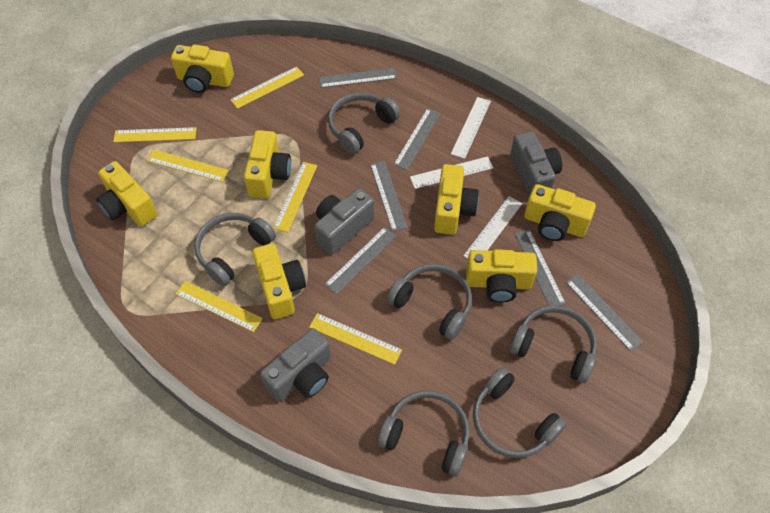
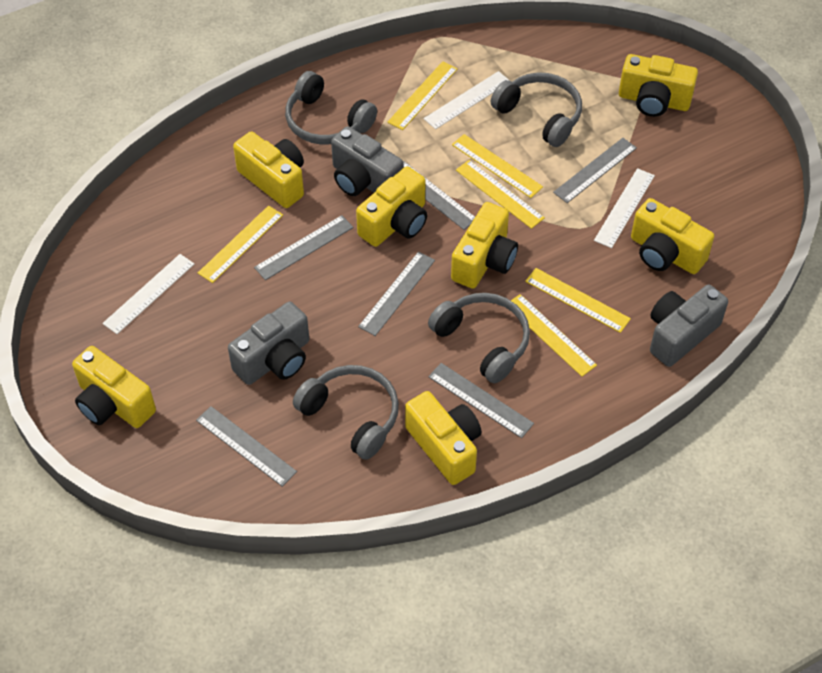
grey headphones: 6 -> 4

